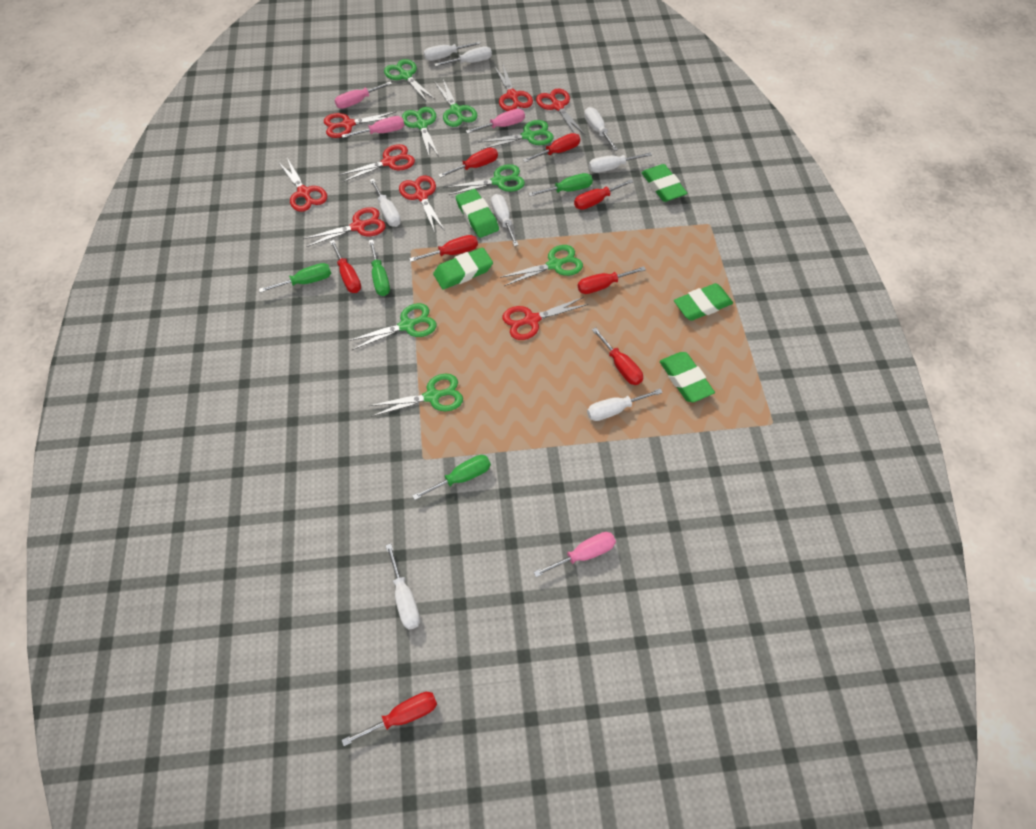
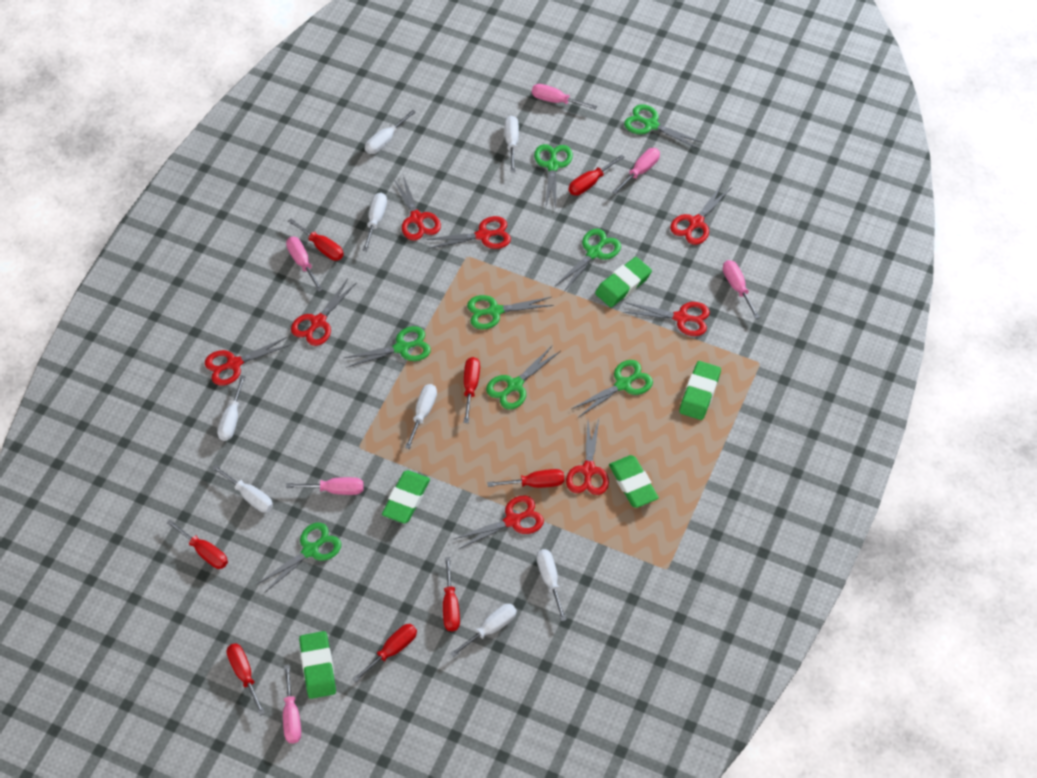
green screwdriver: 4 -> 0
pink screwdriver: 4 -> 6

